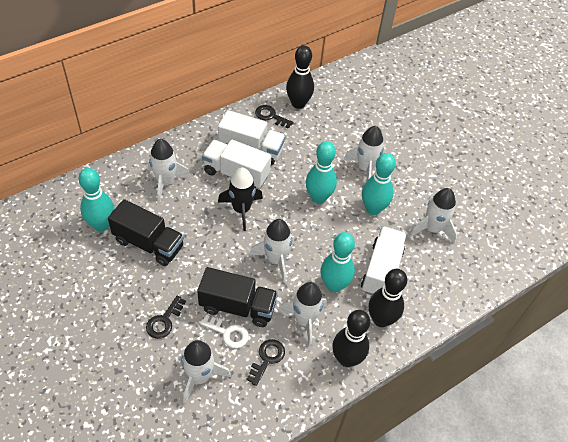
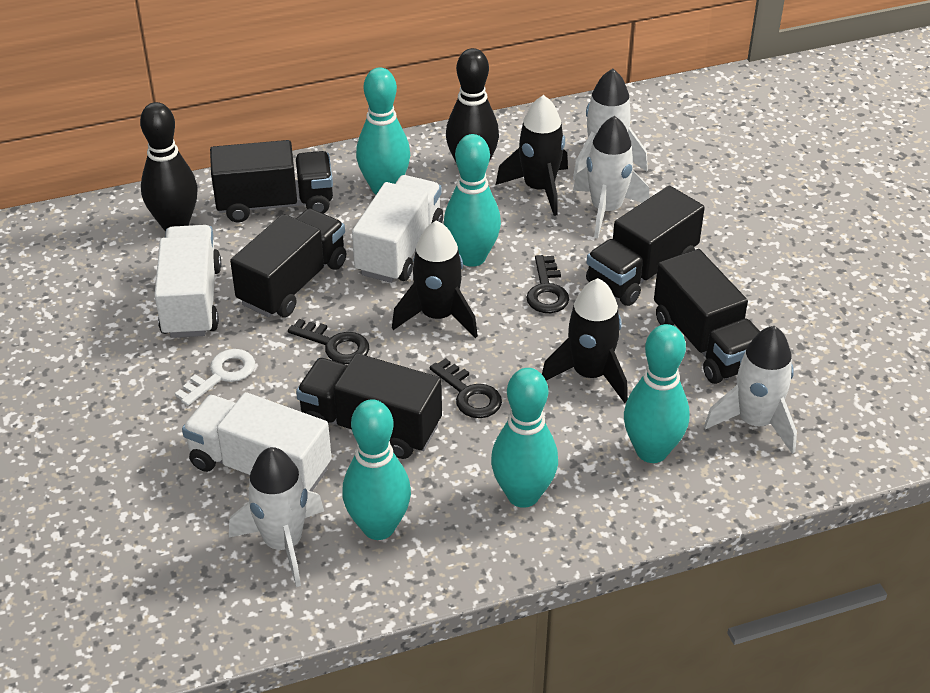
black bowling pin: 3 -> 2
black rocket: 1 -> 3
black truck: 2 -> 5
turquoise bowling pin: 4 -> 5
white rocket: 6 -> 4

